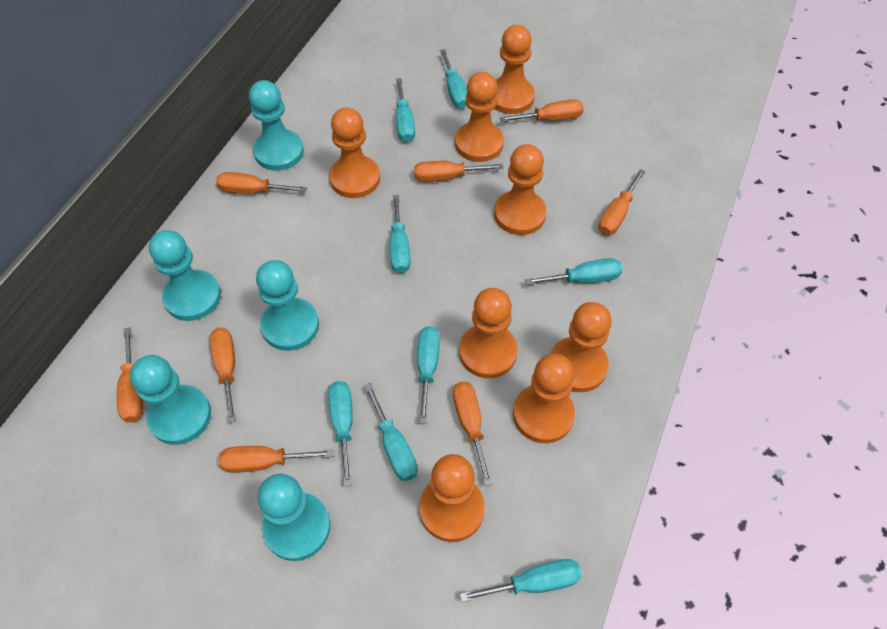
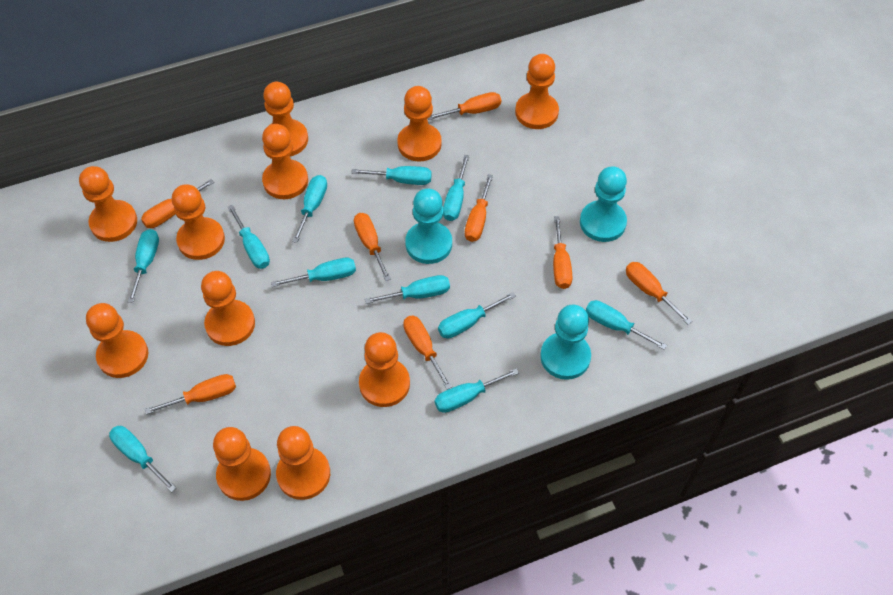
orange pawn: 8 -> 11
turquoise pawn: 5 -> 3
turquoise screwdriver: 8 -> 11

